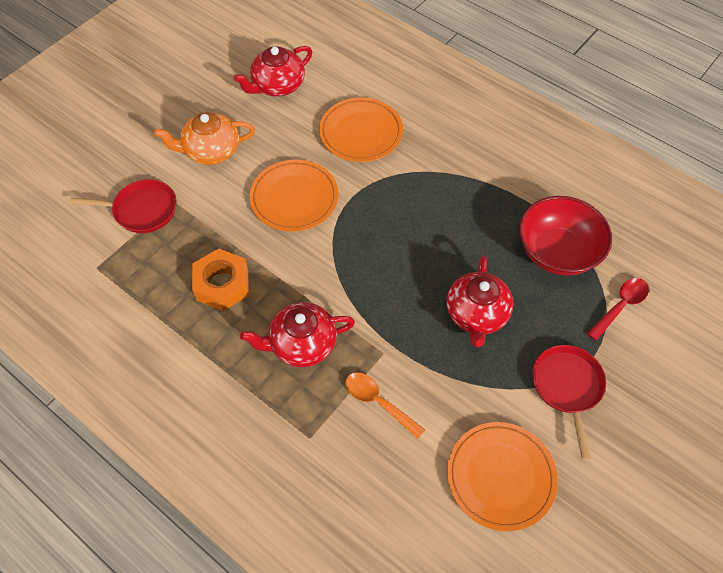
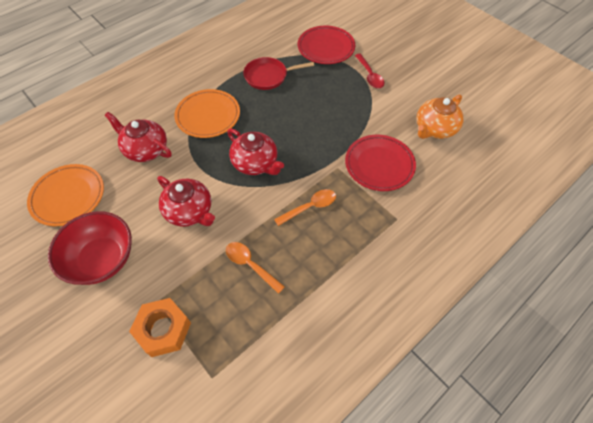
orange plate: 3 -> 2
orange spoon: 1 -> 2
red pan: 2 -> 1
red plate: 0 -> 2

